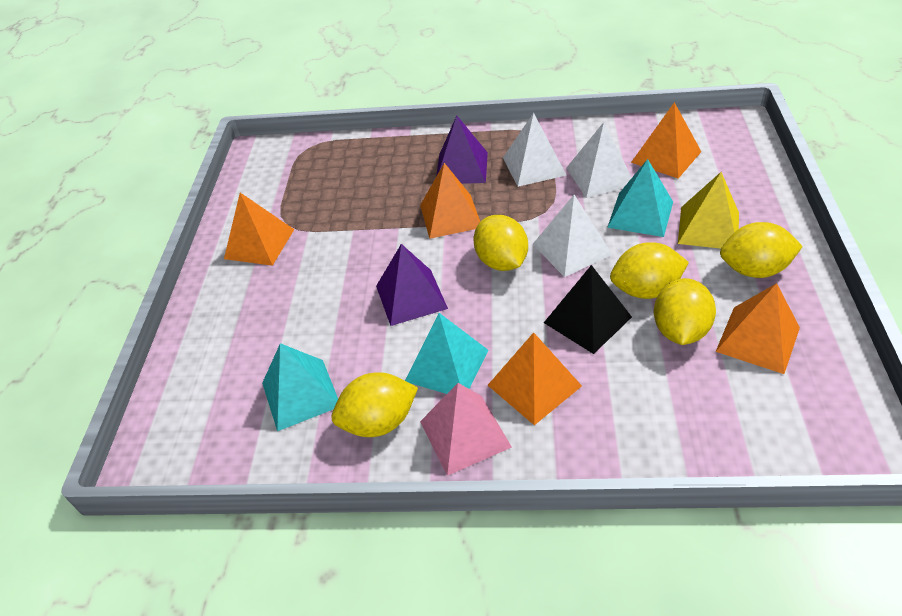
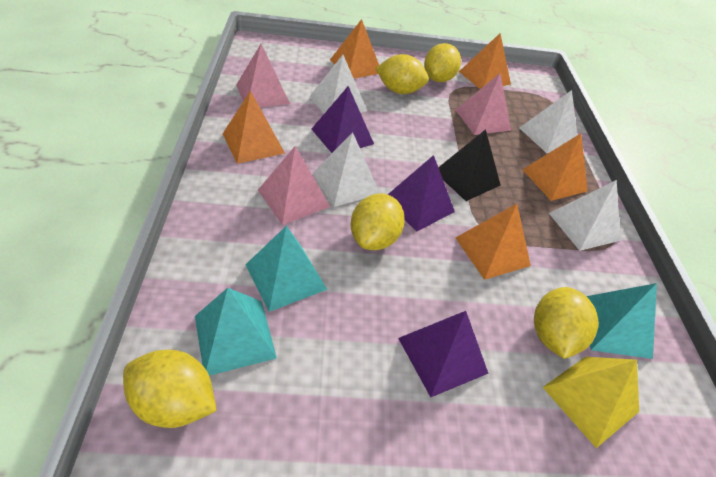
pink pyramid: 1 -> 3
purple pyramid: 2 -> 3
white pyramid: 3 -> 4

